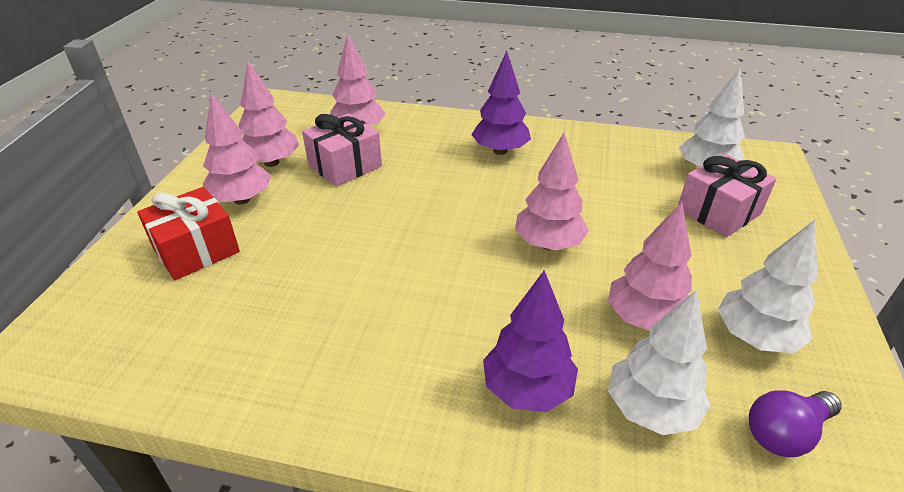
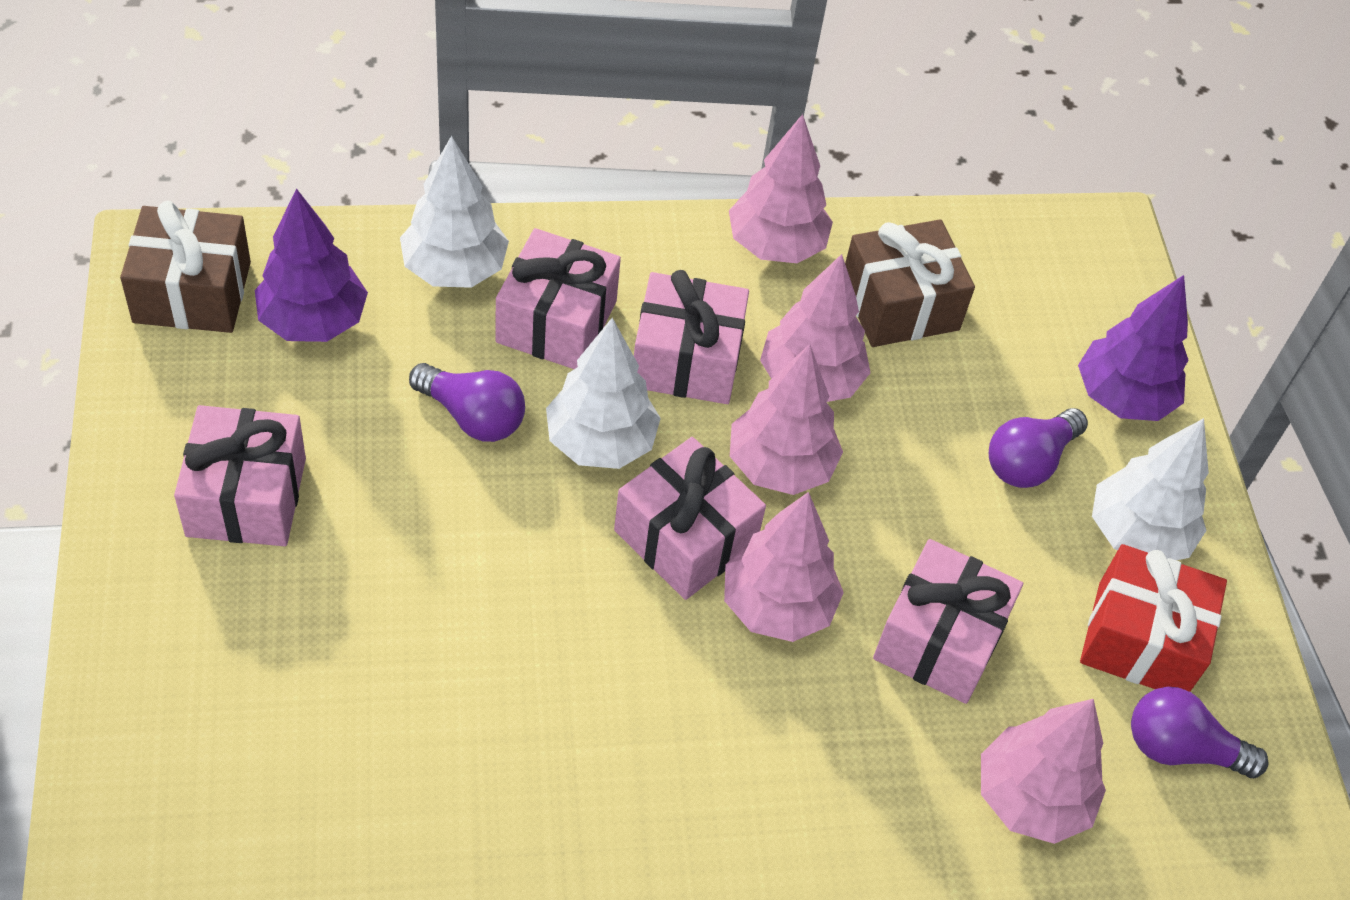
brown gift: 0 -> 2
pink gift: 2 -> 5
purple light bulb: 1 -> 3

